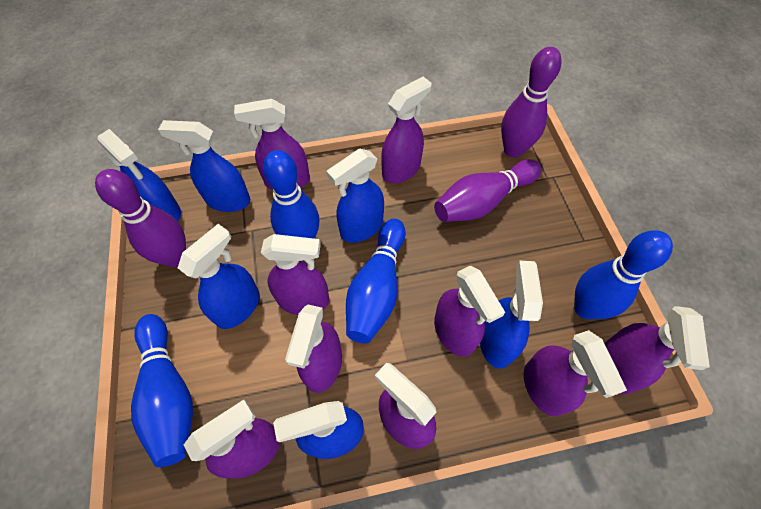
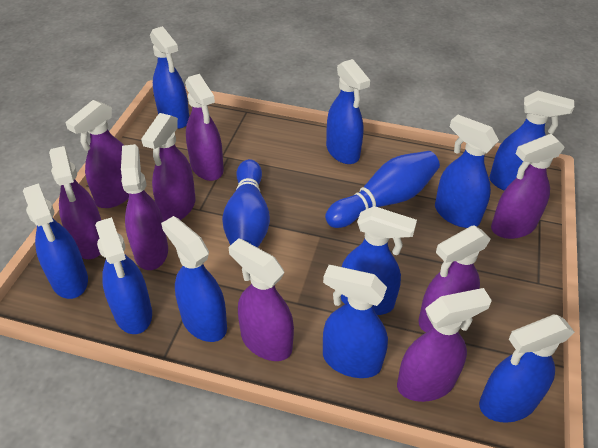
blue bowling pin: 4 -> 2
blue spray bottle: 6 -> 10
purple bowling pin: 3 -> 0

